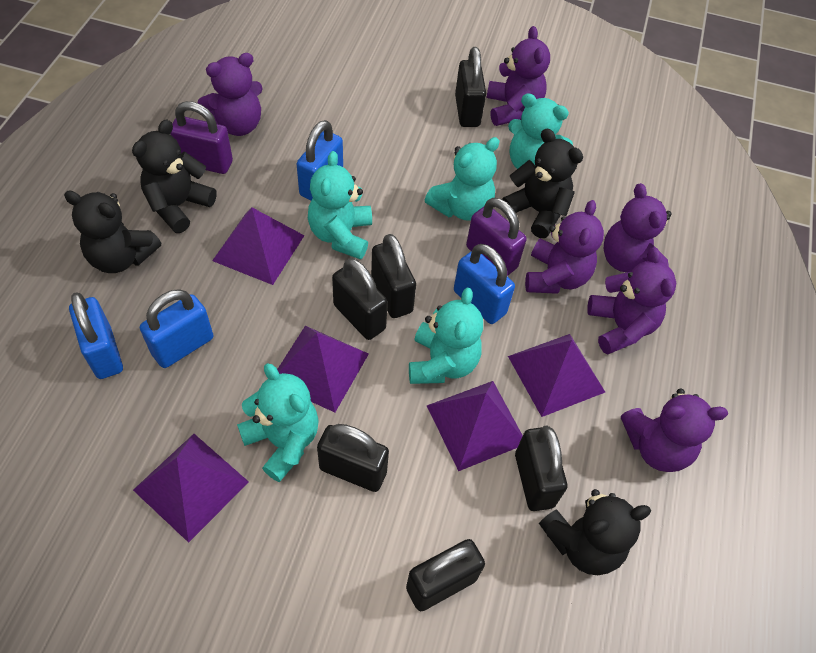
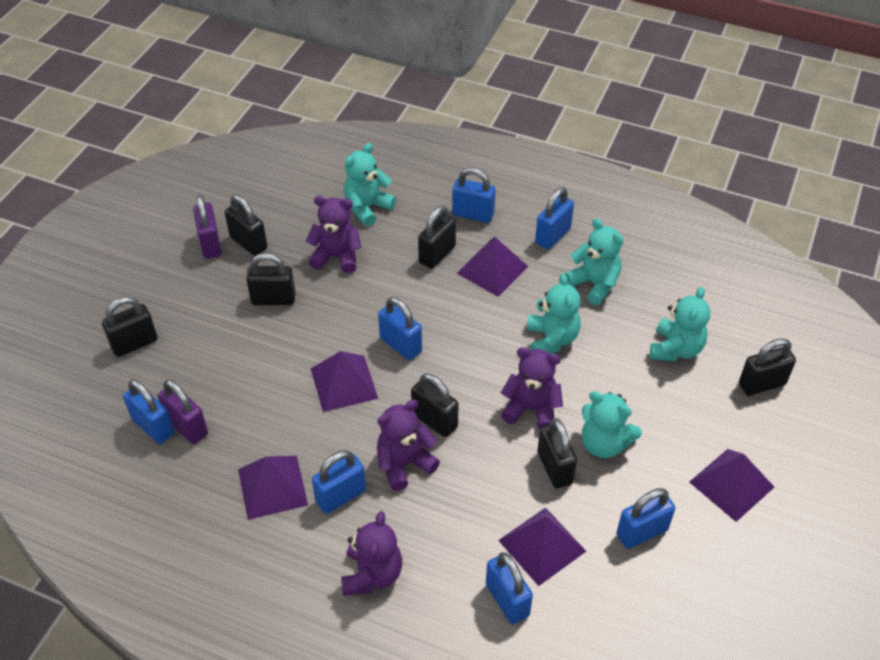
black padlock: 6 -> 7
black teddy bear: 4 -> 0
blue padlock: 4 -> 7
purple teddy bear: 6 -> 4

